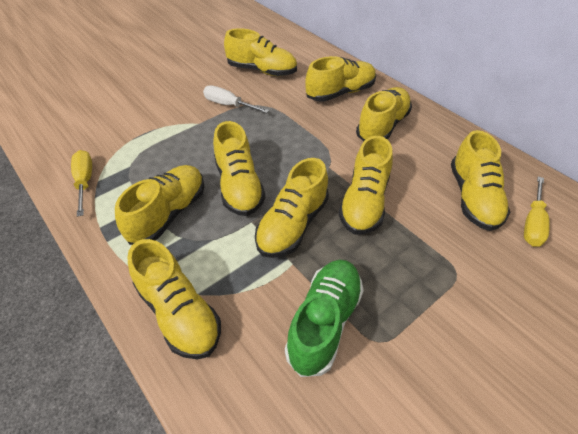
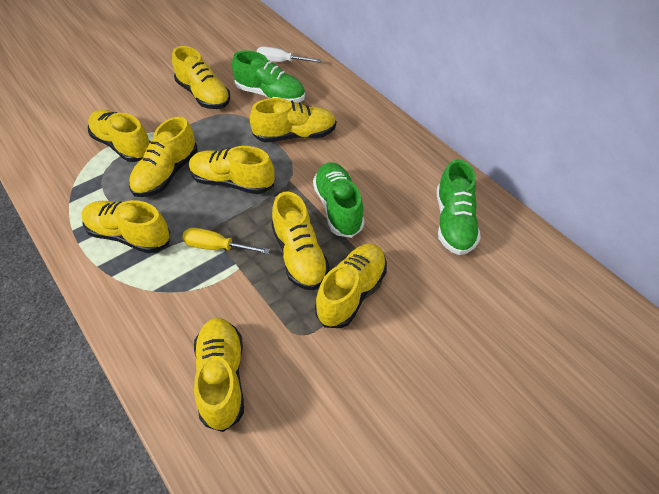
green shoe: 1 -> 3
yellow screwdriver: 2 -> 1

